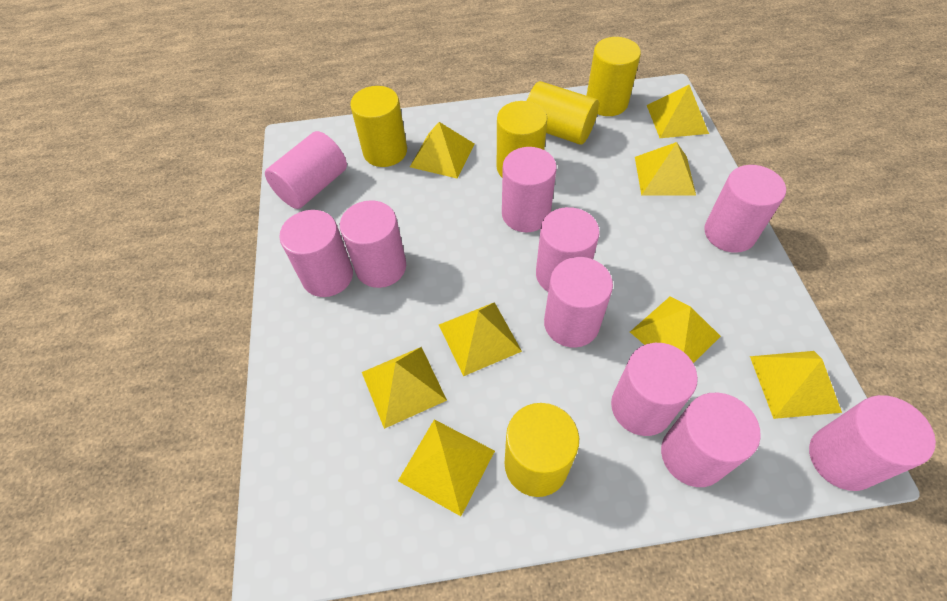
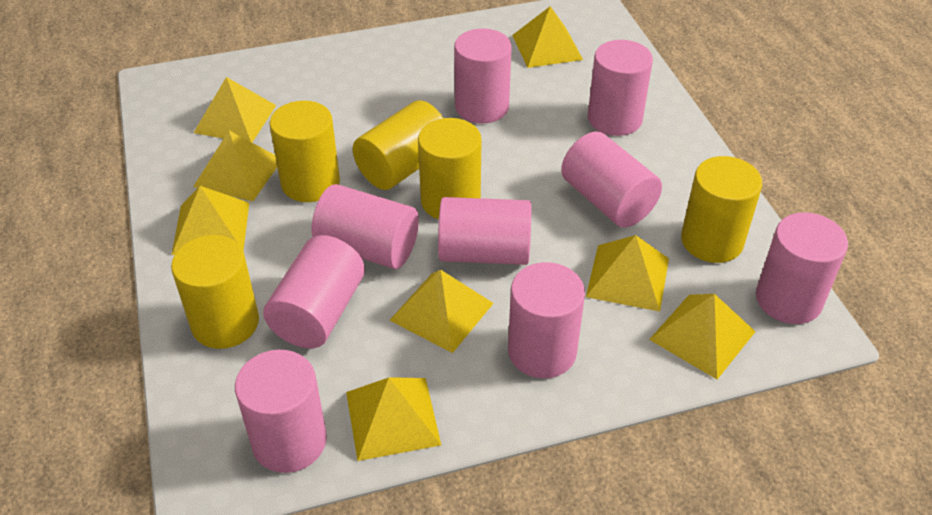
pink cylinder: 10 -> 9

